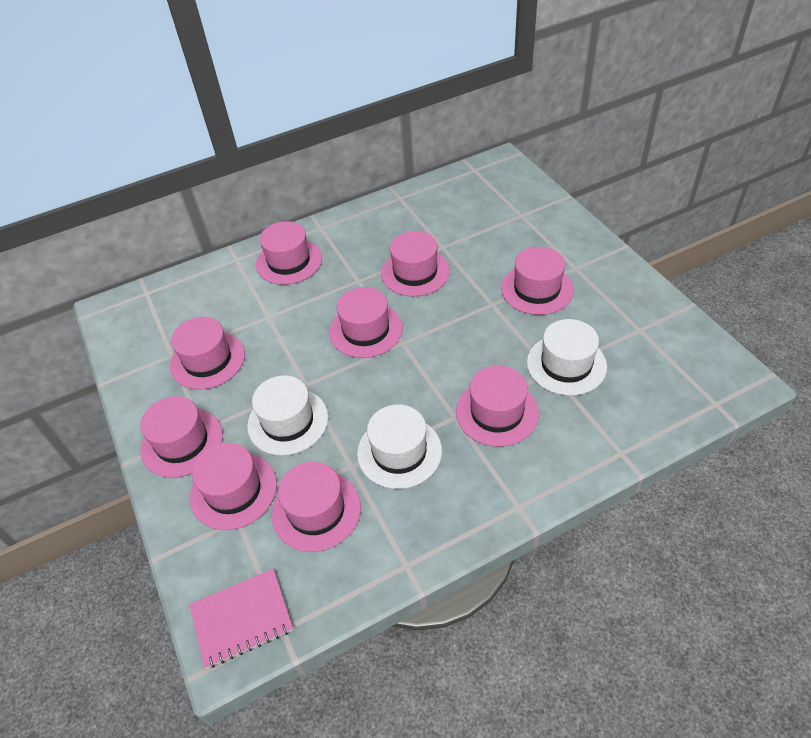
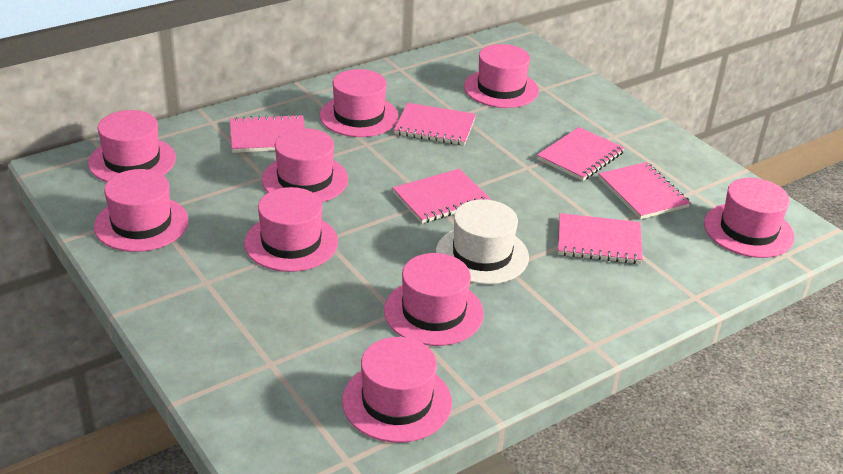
pink notebook: 1 -> 6
white hat: 3 -> 1

